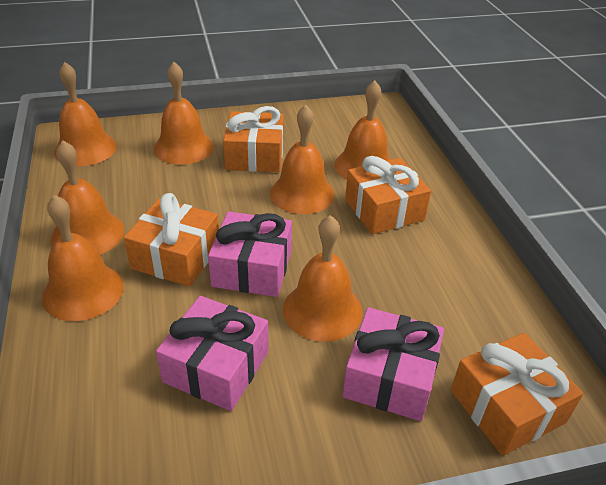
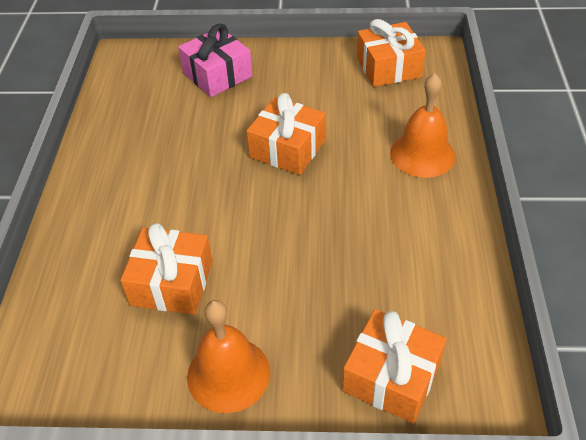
orange bell: 7 -> 2
pink gift: 3 -> 1

